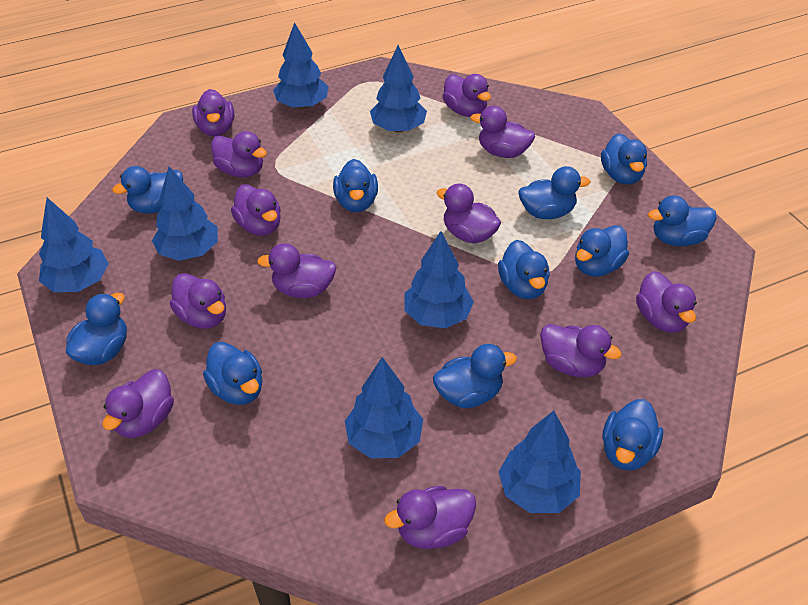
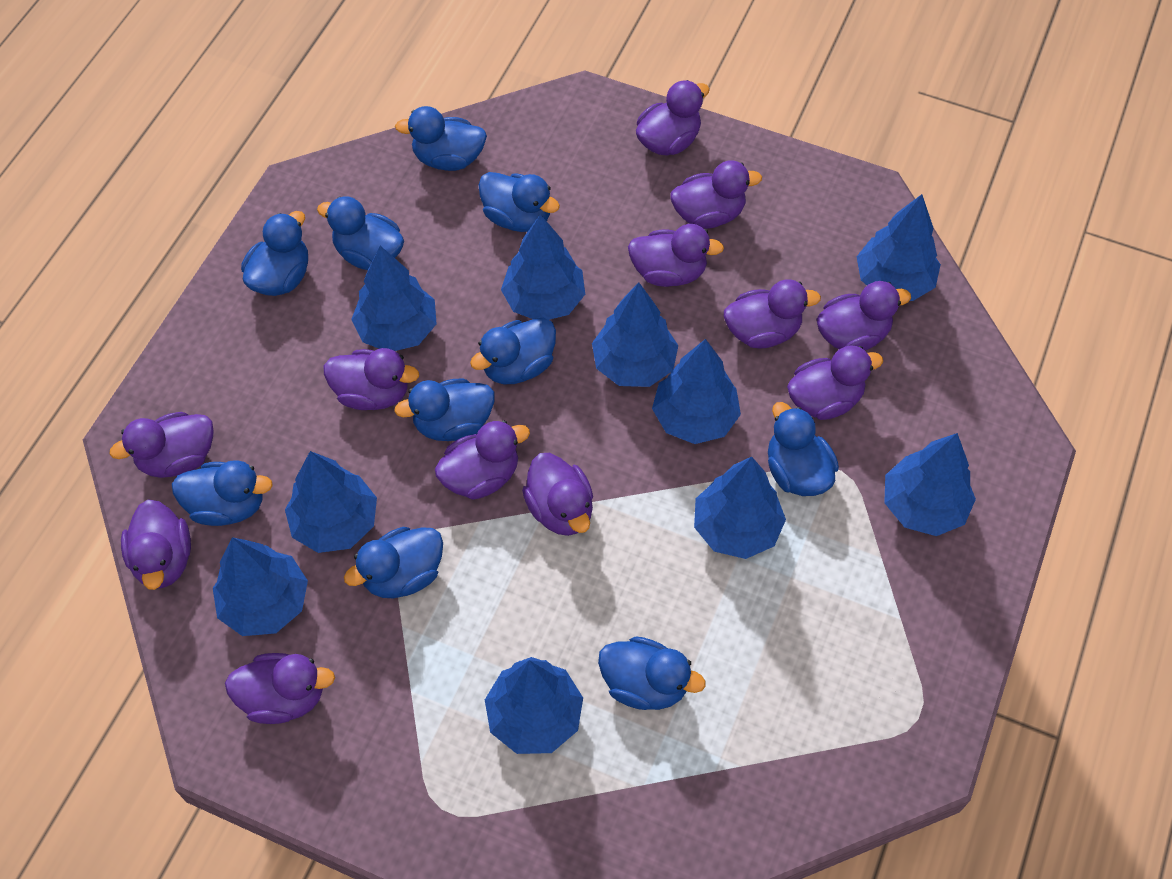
blue duck: 11 -> 10
blue tree: 7 -> 10

